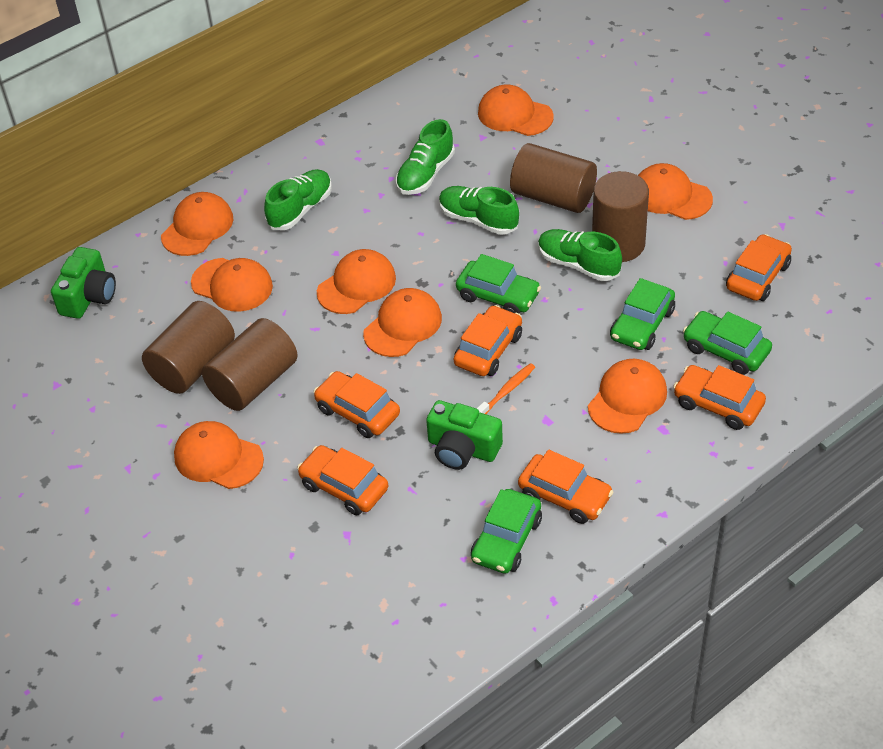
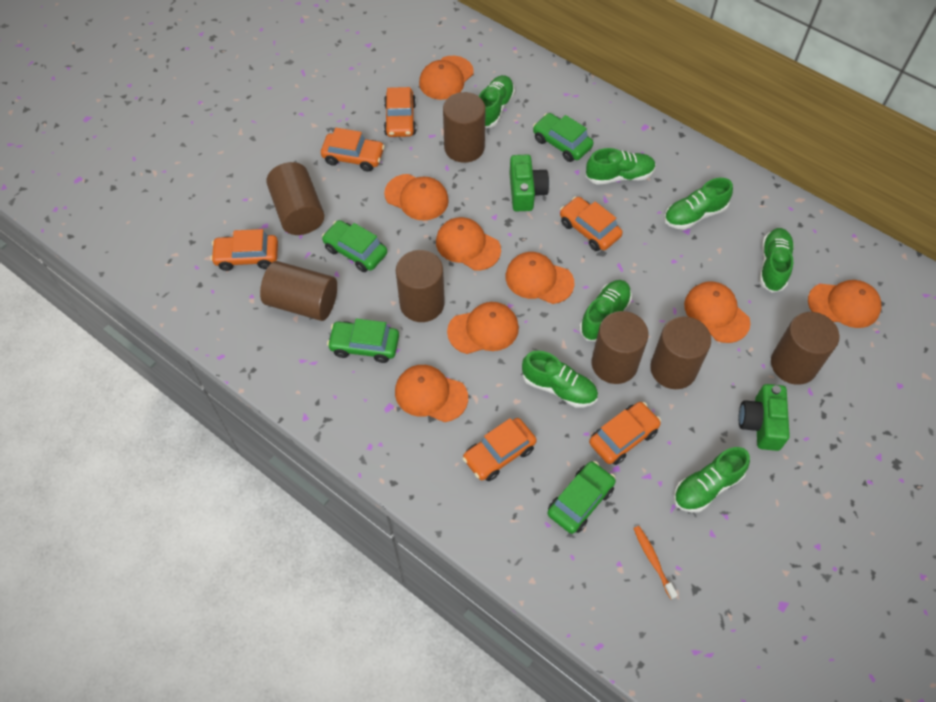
brown cylinder: 4 -> 7
green shoe: 4 -> 7

